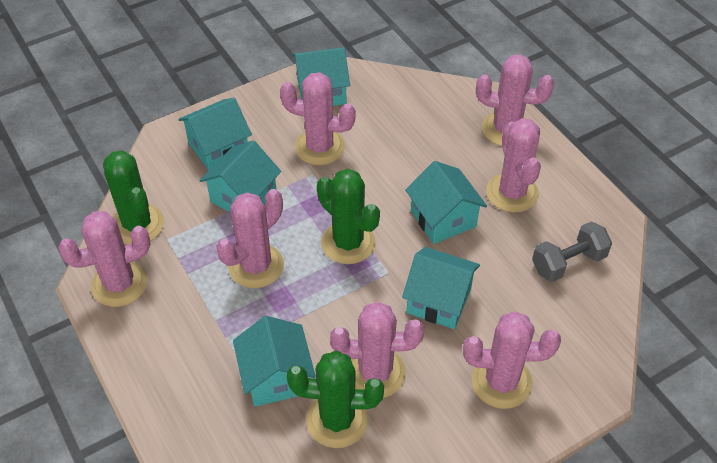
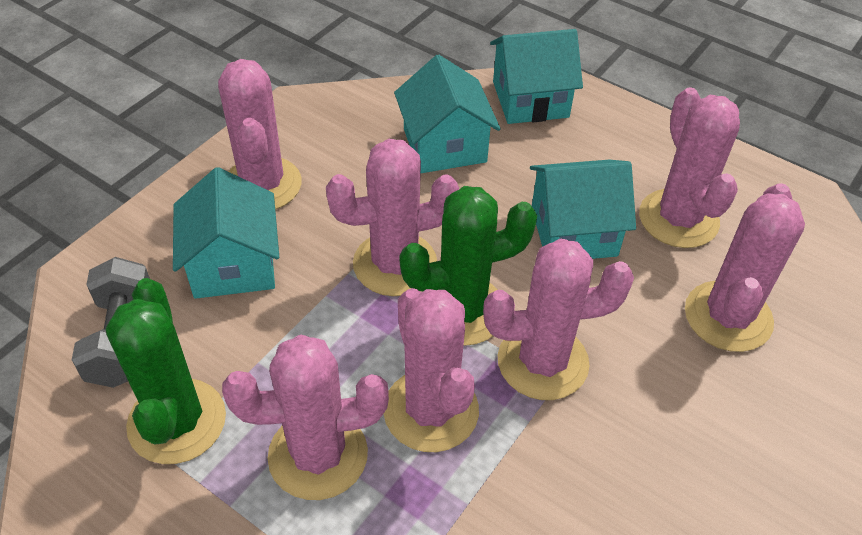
green cactus: 3 -> 2
turquoise house: 6 -> 4

